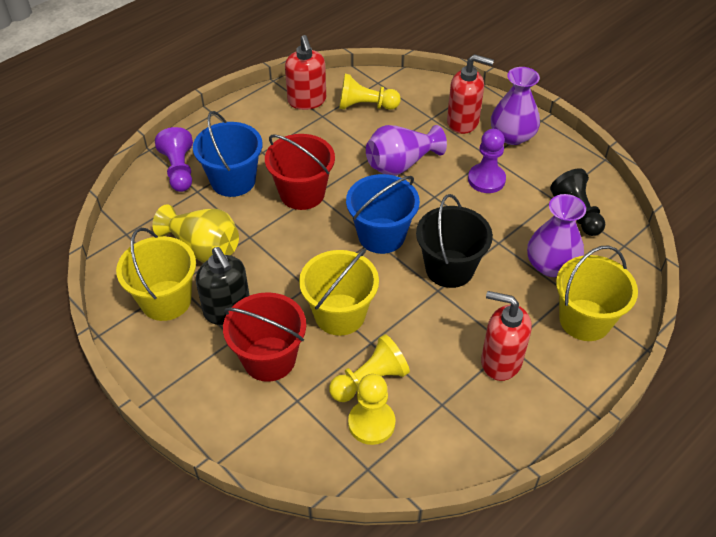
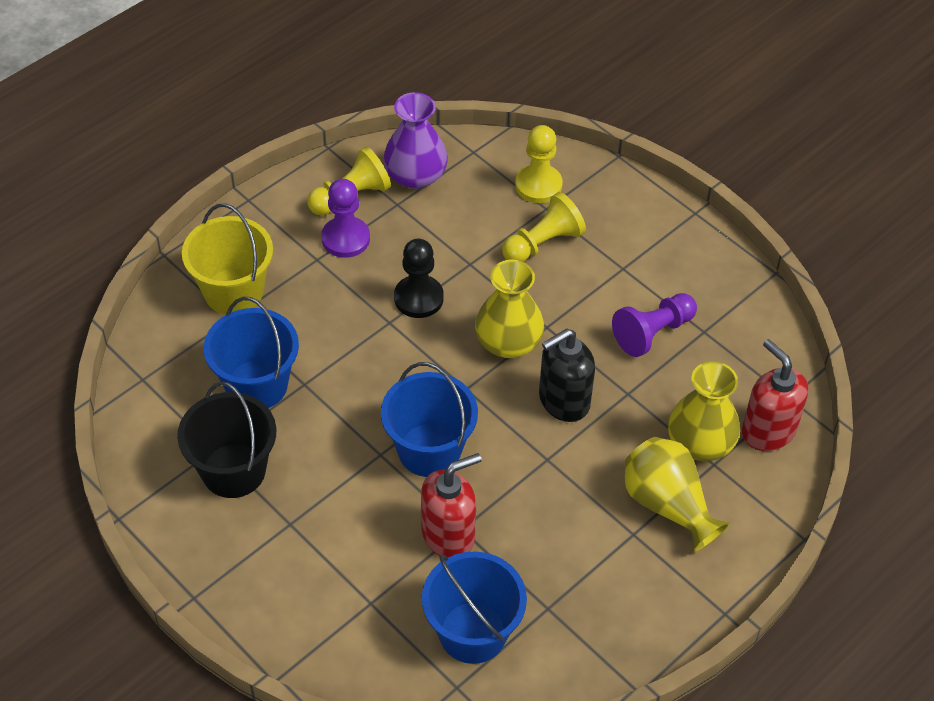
blue bucket: 2 -> 3
purple vase: 3 -> 1
red bucket: 2 -> 0
red soap dispenser: 3 -> 2
yellow bucket: 3 -> 1
yellow vase: 1 -> 3

